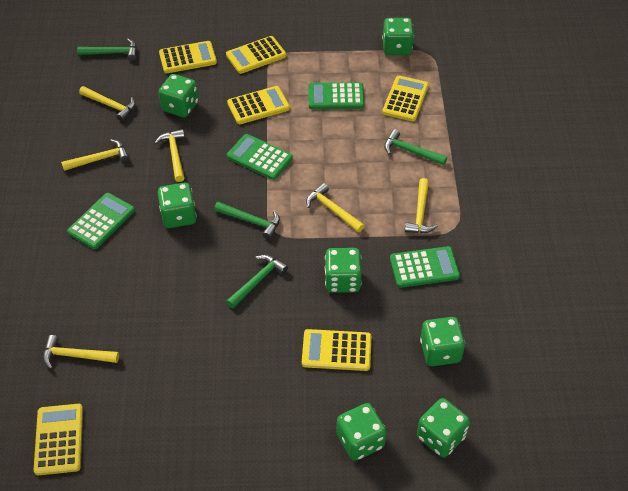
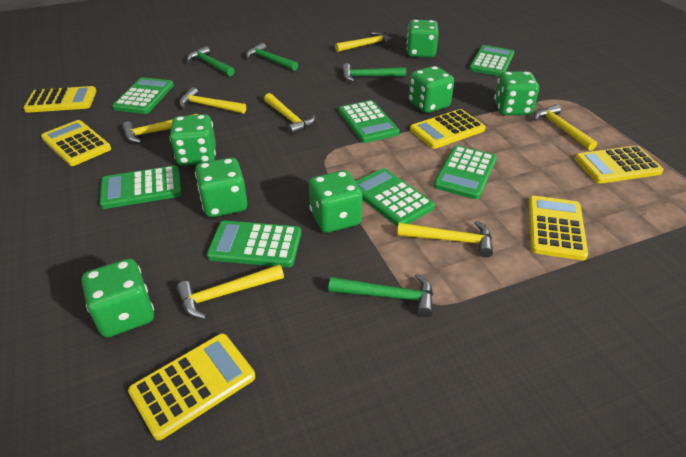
green calculator: 4 -> 7
yellow hammer: 6 -> 7

